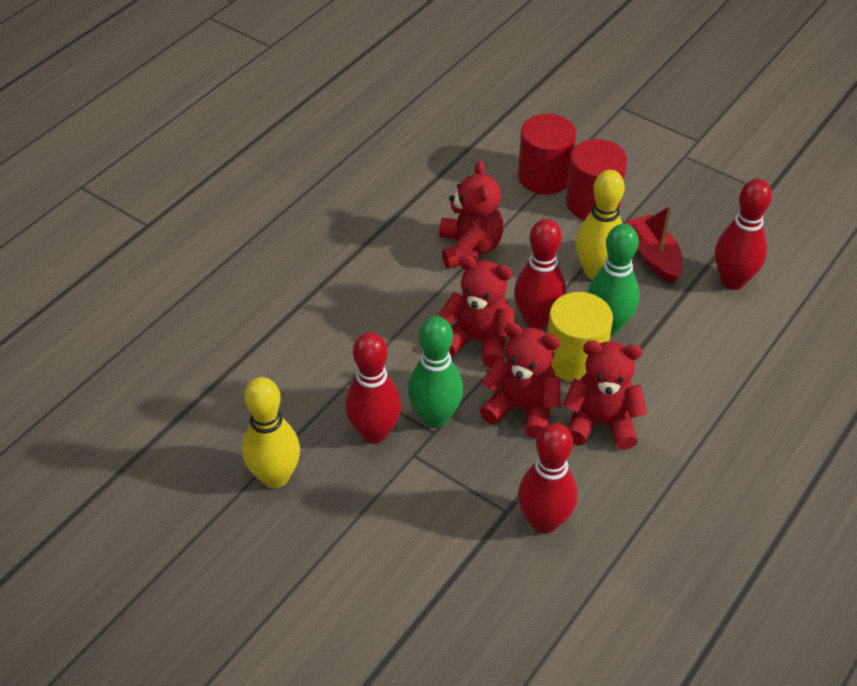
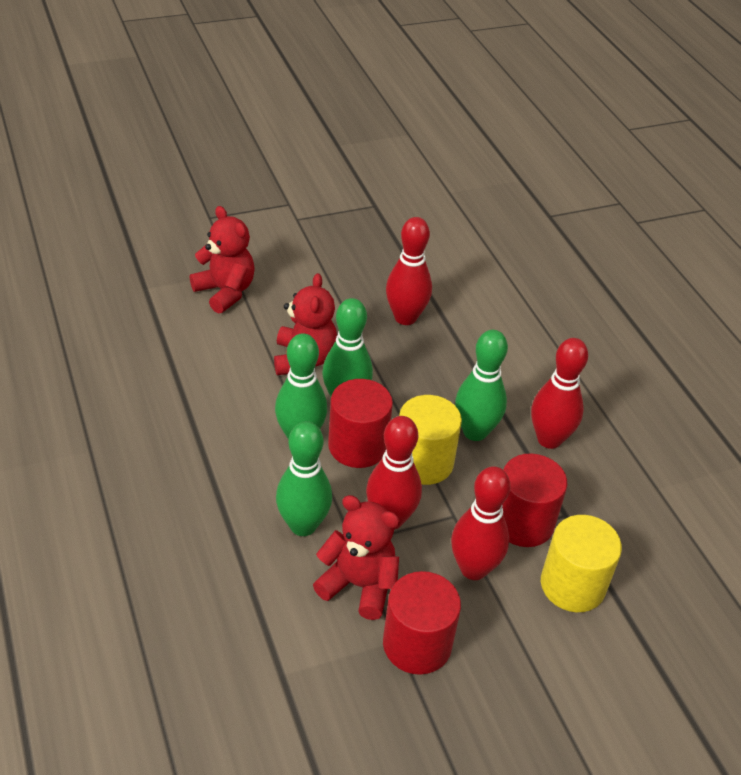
green bowling pin: 2 -> 4
red boat: 1 -> 0
red cylinder: 2 -> 3
red teddy bear: 4 -> 3
yellow bowling pin: 2 -> 0
yellow cylinder: 1 -> 2

